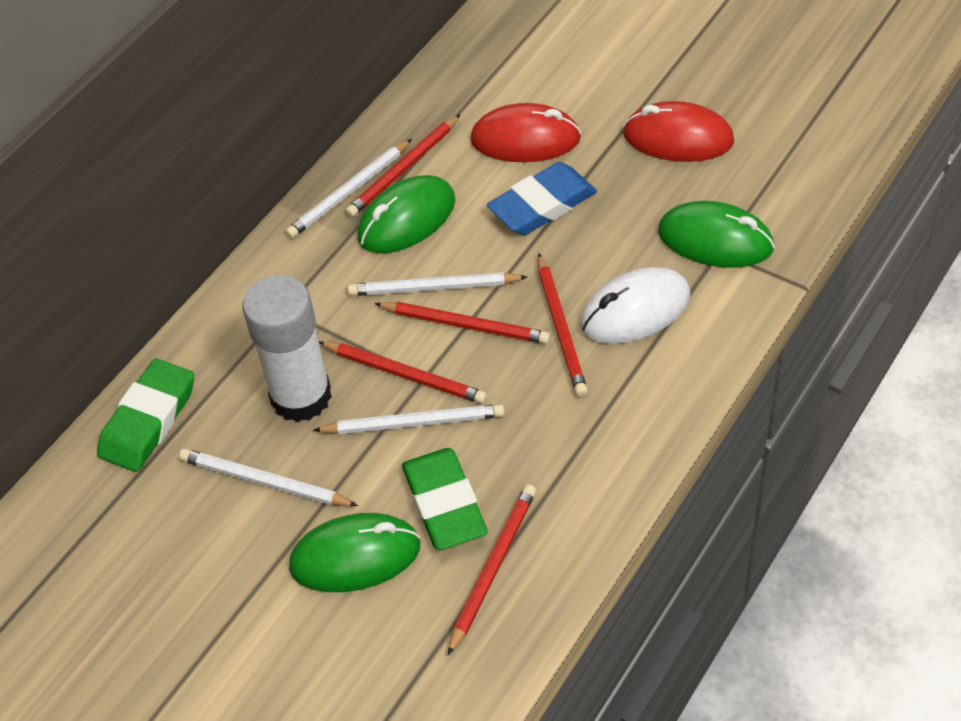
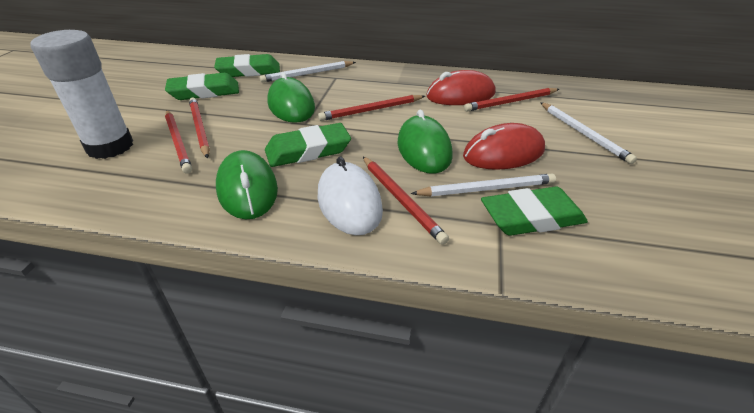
blue eraser: 1 -> 0
green eraser: 2 -> 4
white pencil: 4 -> 3

